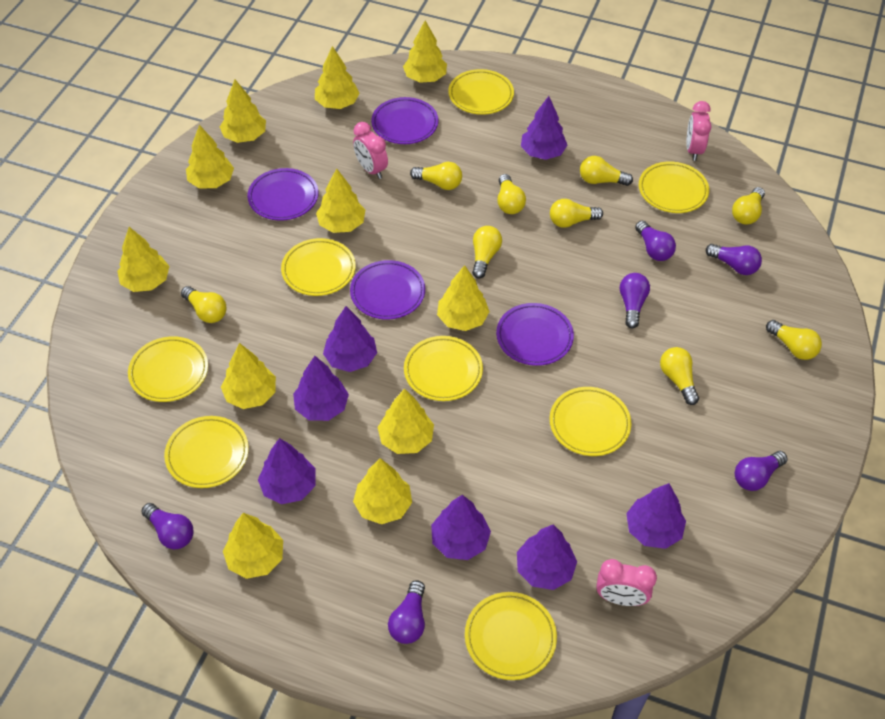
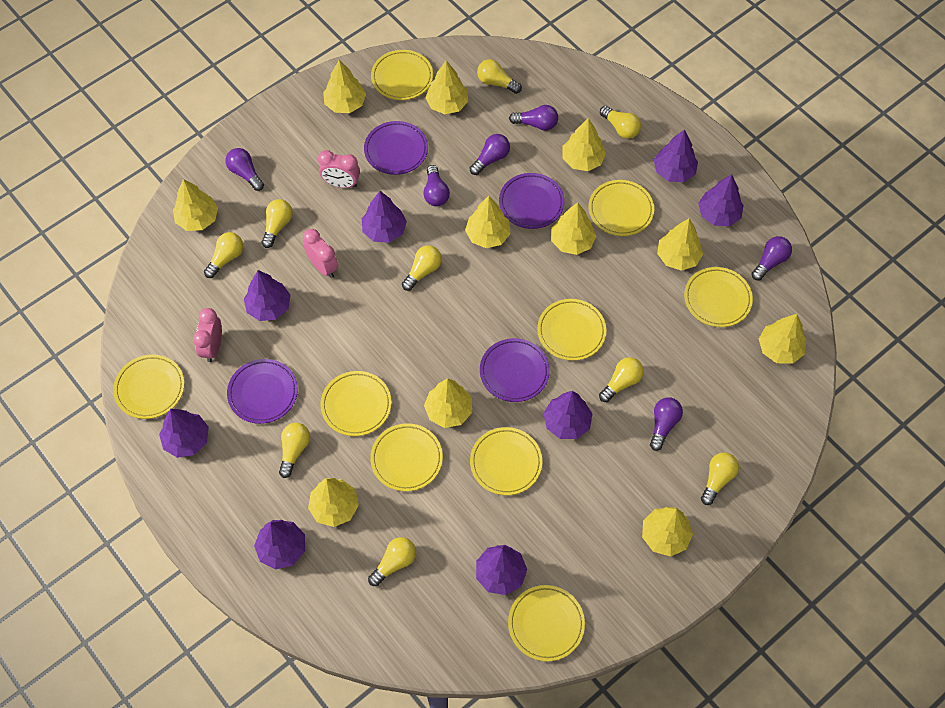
purple tree: 7 -> 8
yellow plate: 8 -> 9

